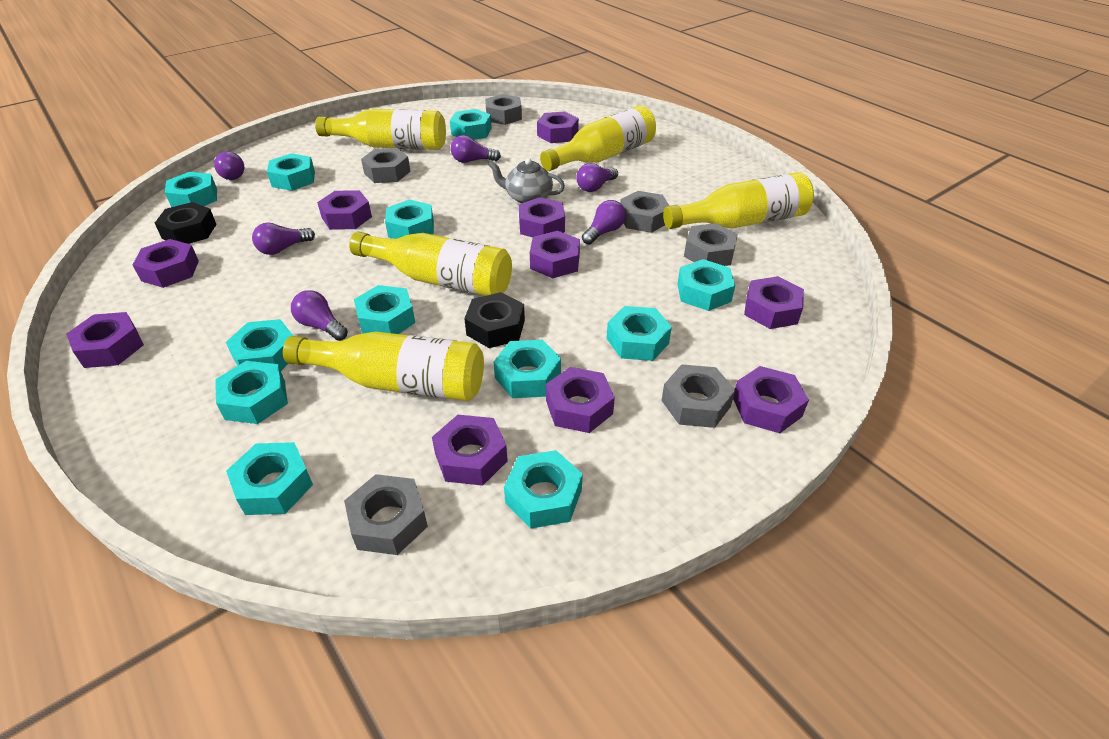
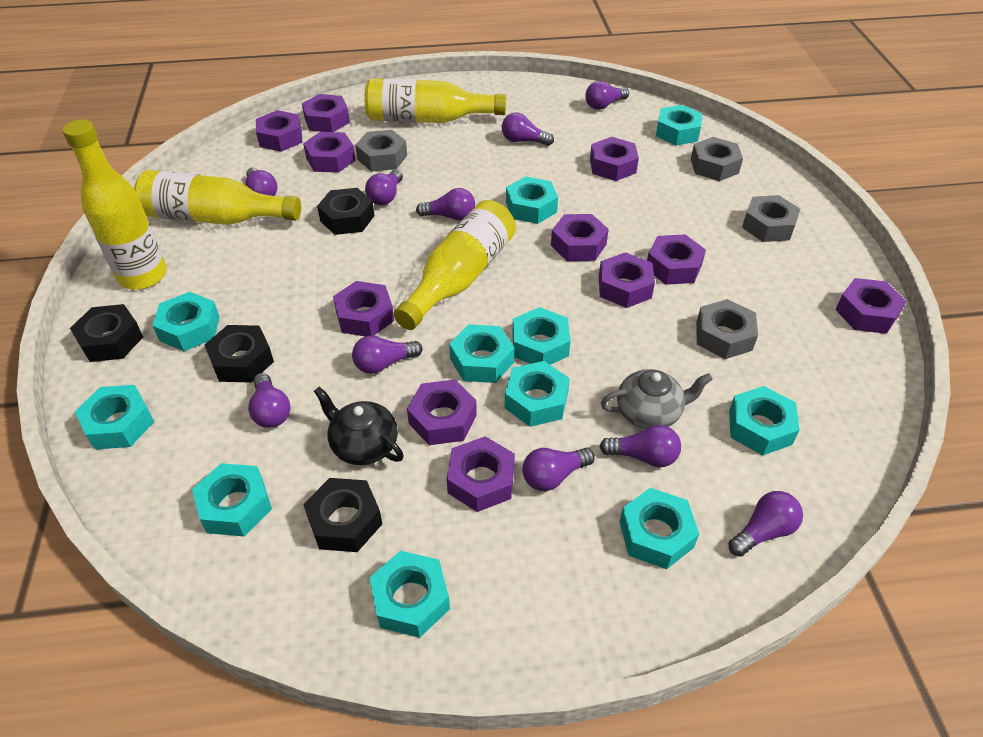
black nut: 2 -> 4
black teapot: 0 -> 1
grey nut: 6 -> 4
purple light bulb: 6 -> 10
purple nut: 10 -> 11
turquoise nut: 12 -> 11
yellow bottle: 5 -> 4

